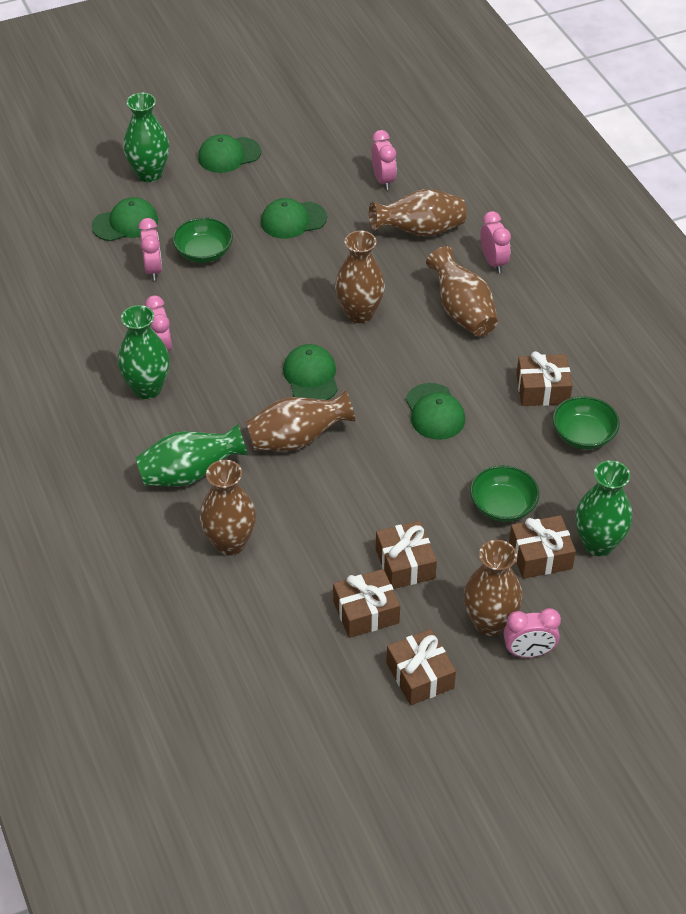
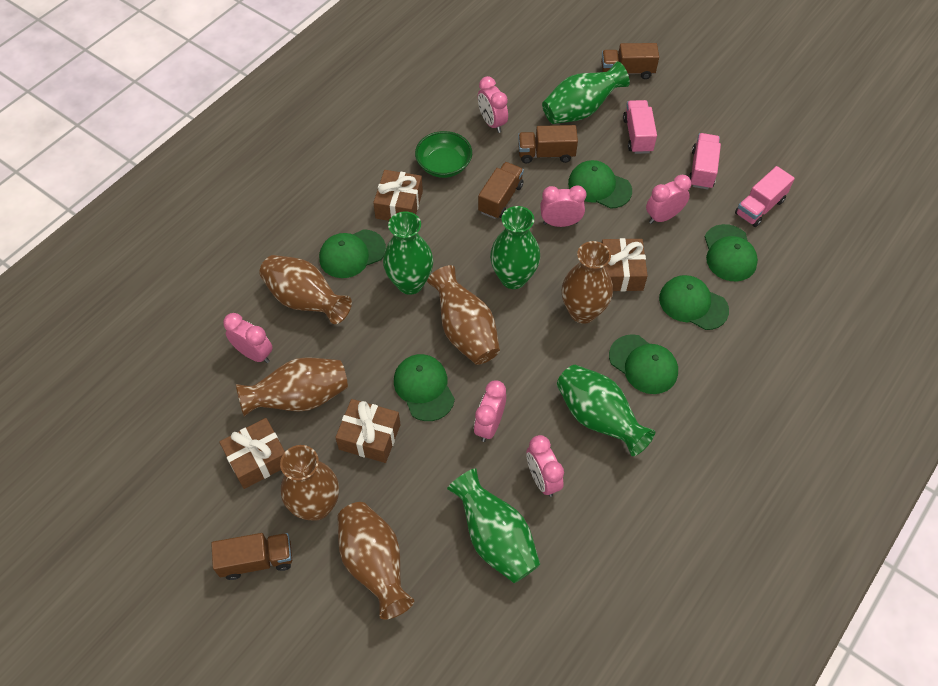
brown gift: 5 -> 4
brown truck: 0 -> 4
green bowl: 3 -> 1
green cap: 5 -> 6
green vase: 4 -> 5
pink clock: 5 -> 6
pink truck: 0 -> 3

